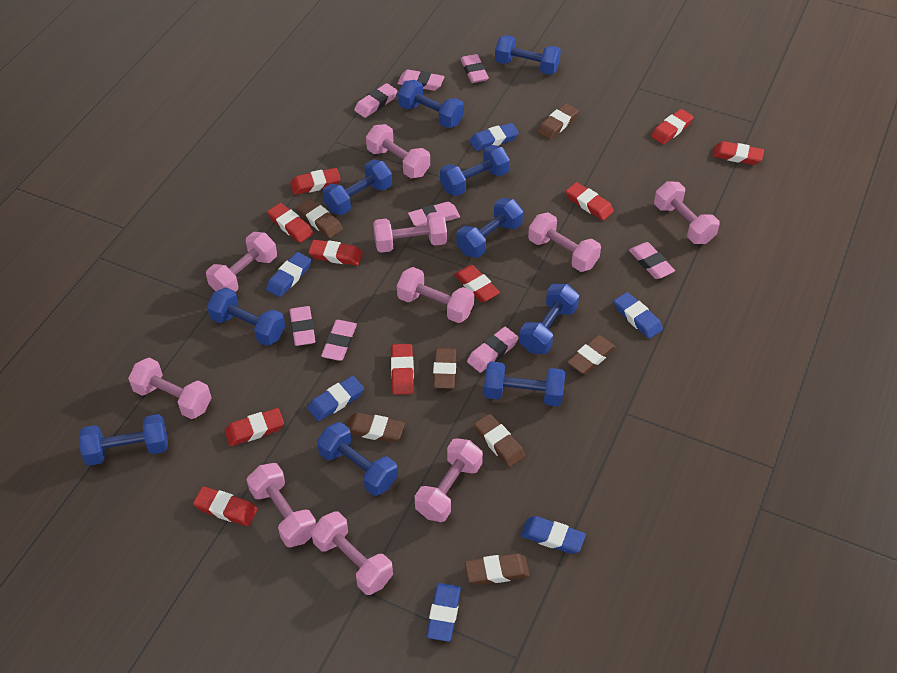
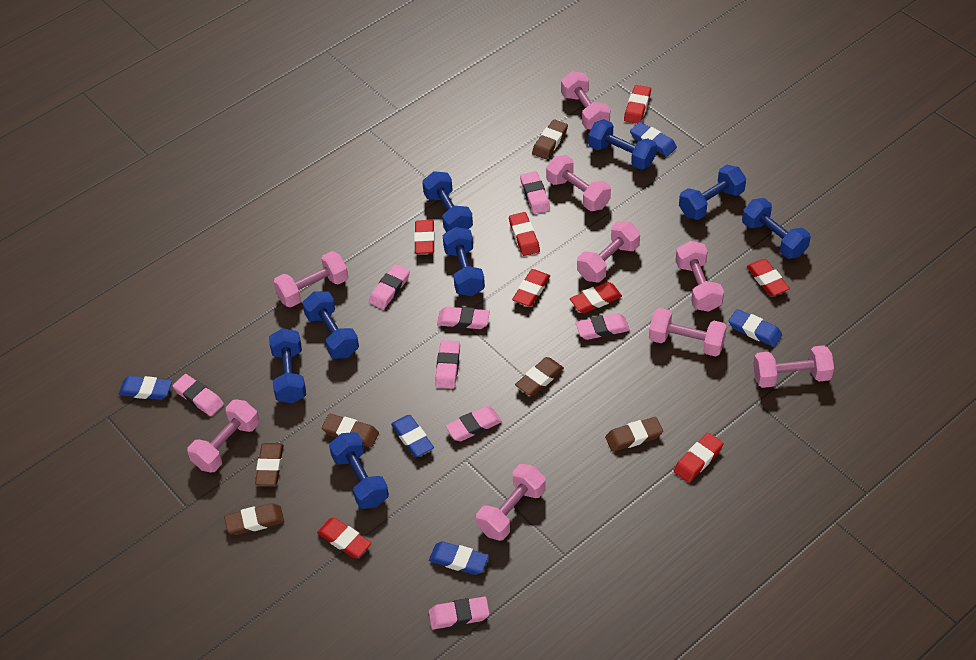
blue dumbbell: 10 -> 8
blue eraser: 6 -> 5
brown eraser: 7 -> 6
pink dumbbell: 10 -> 9
red eraser: 10 -> 8

